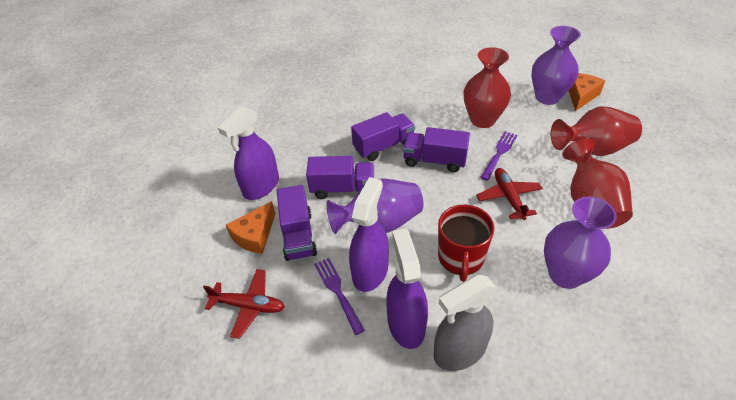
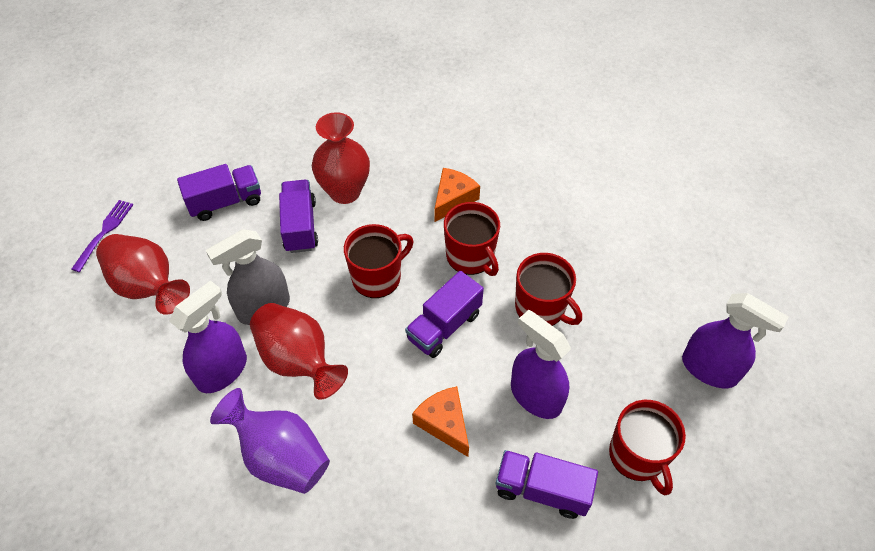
purple fork: 2 -> 1
purple vase: 3 -> 1
red mug: 1 -> 4
red plane: 2 -> 0

